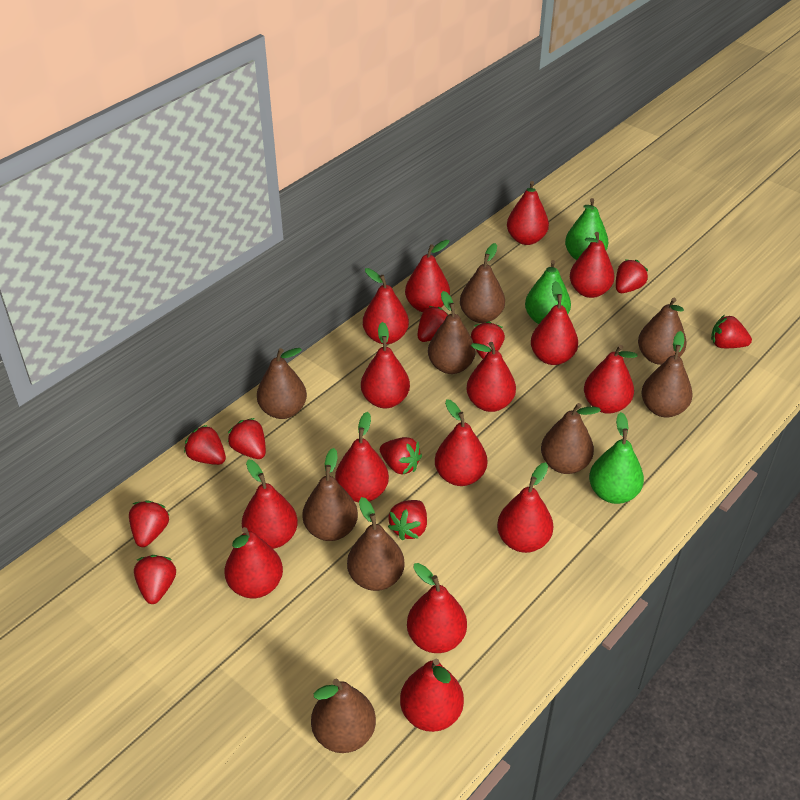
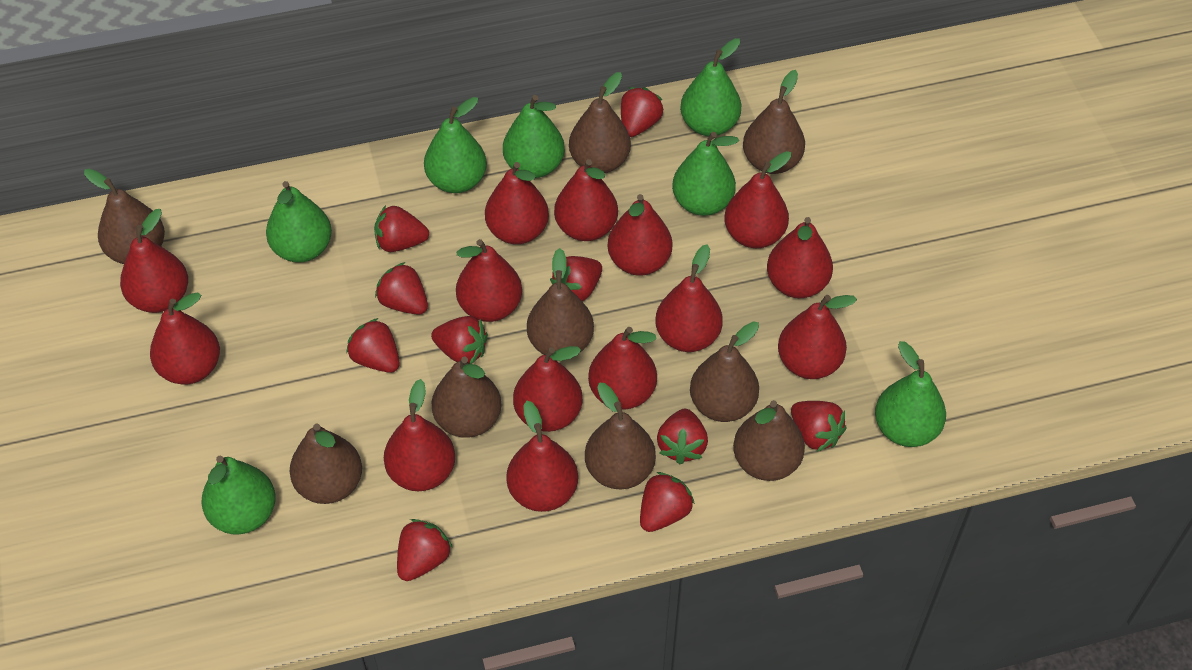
green pear: 3 -> 7
red pear: 15 -> 14

